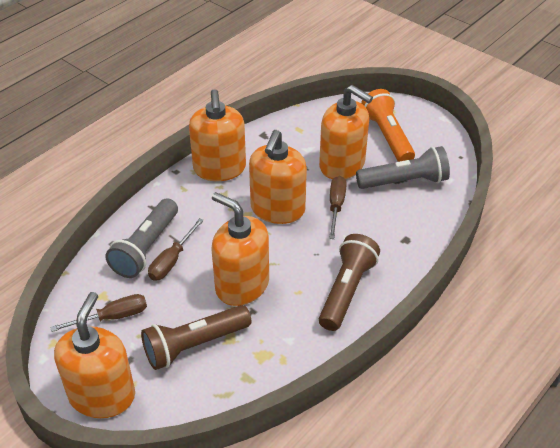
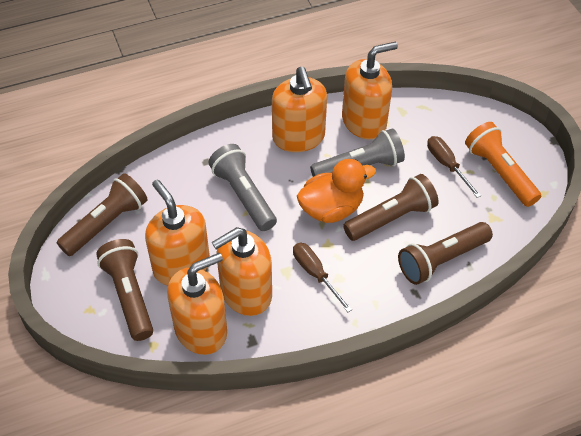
brown flashlight: 2 -> 4
brown screwdriver: 3 -> 2
orange duck: 0 -> 1

